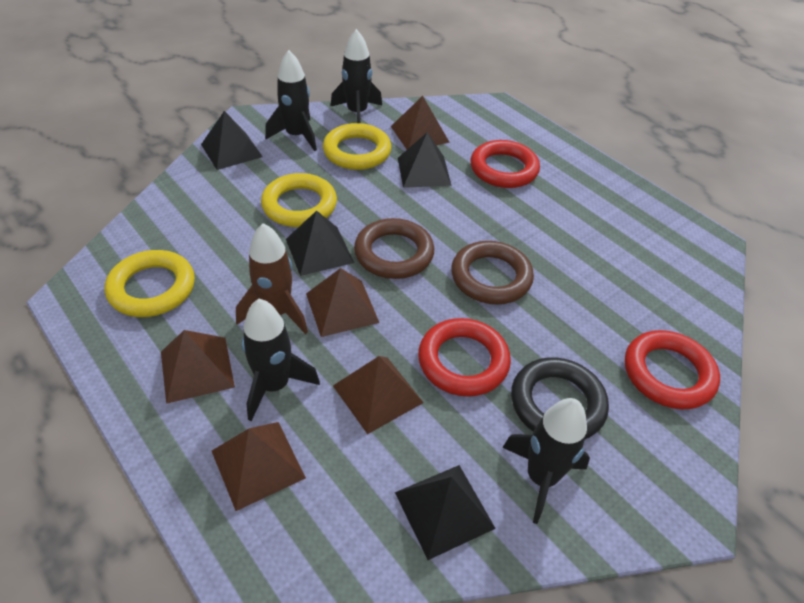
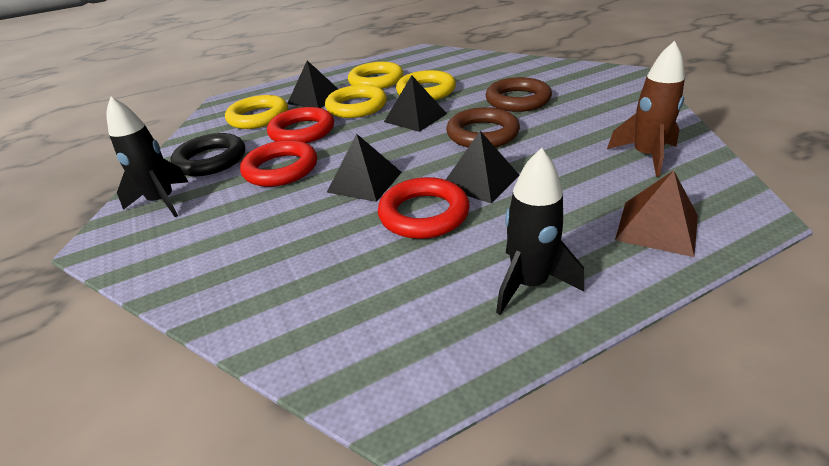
black rocket: 4 -> 2
brown pyramid: 5 -> 1
yellow ring: 3 -> 4

